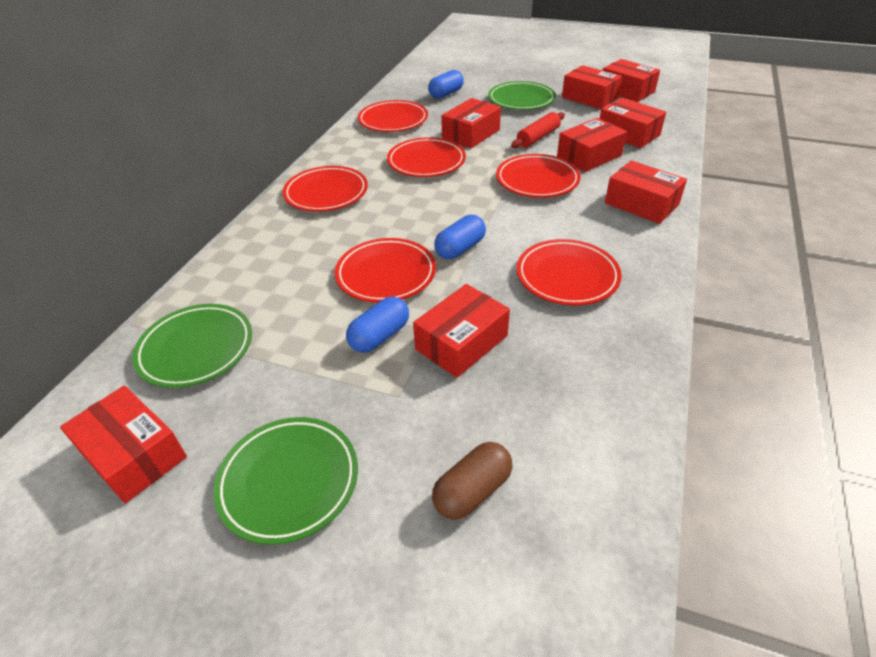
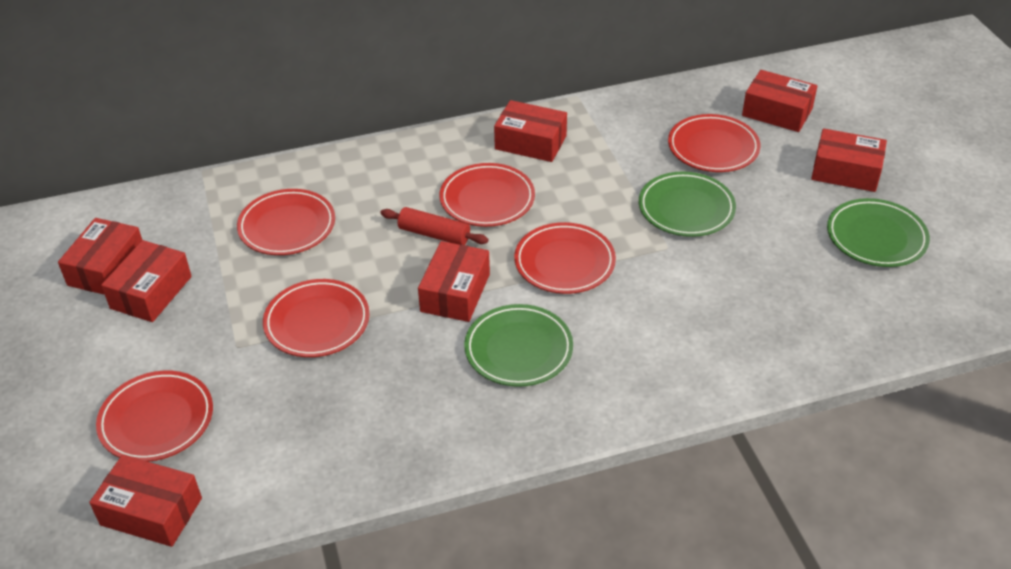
blue capsule: 3 -> 0
brown capsule: 1 -> 0
red box: 8 -> 7

